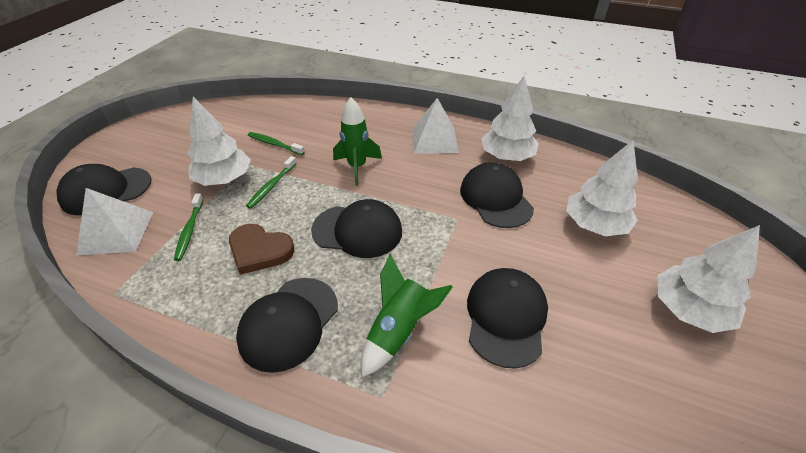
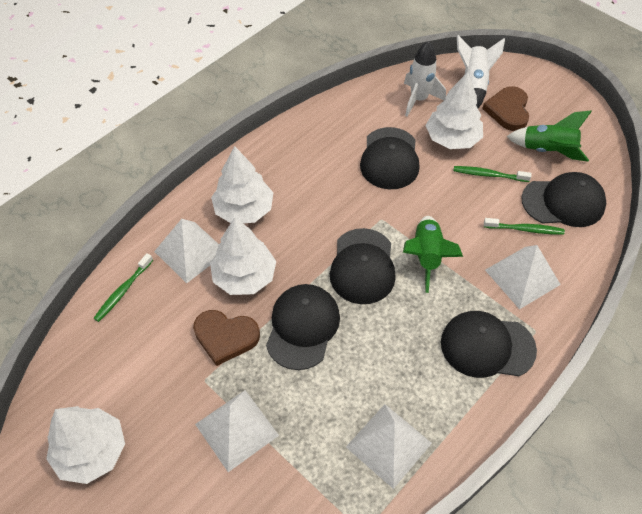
brown heart: 1 -> 2
white pyramid: 2 -> 4
white rocket: 0 -> 2

